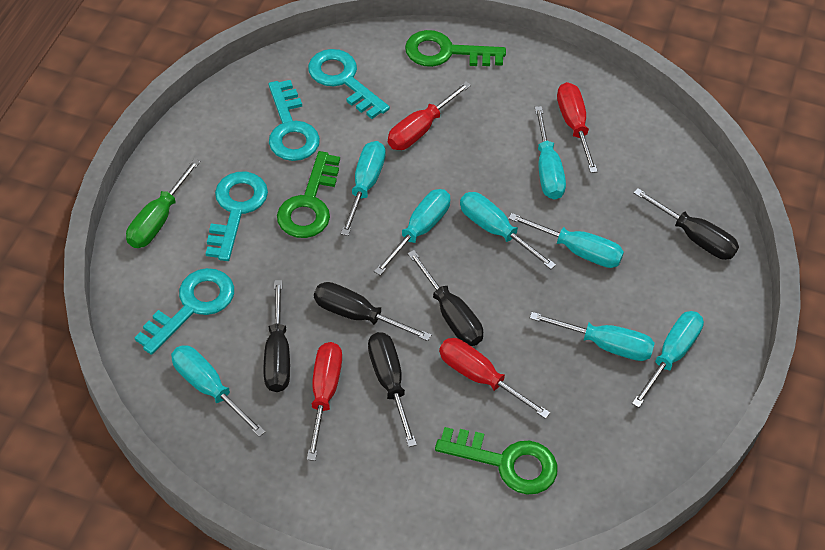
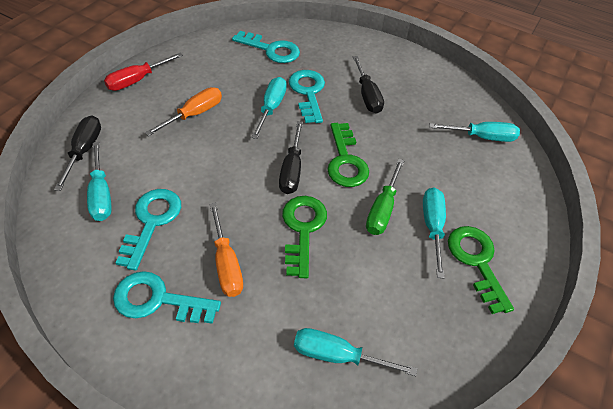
black screwdriver: 5 -> 3
orange screwdriver: 0 -> 2
red screwdriver: 4 -> 1
turquoise screwdriver: 8 -> 5

